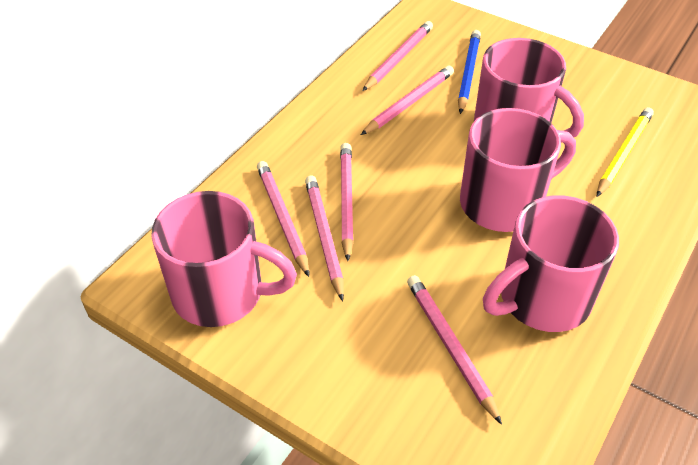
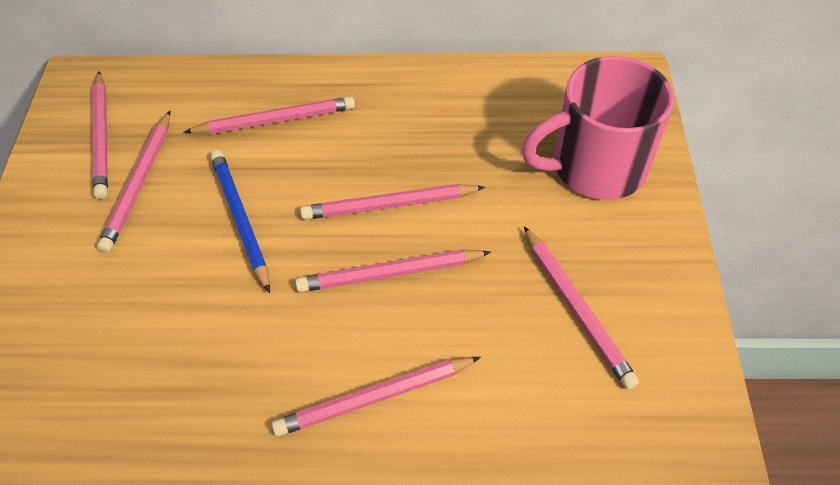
pink mug: 4 -> 1
pink pencil: 6 -> 7
yellow pencil: 1 -> 0

